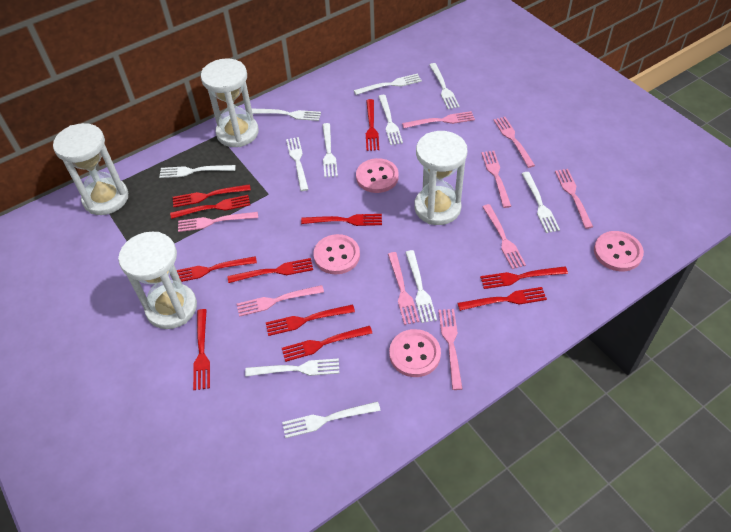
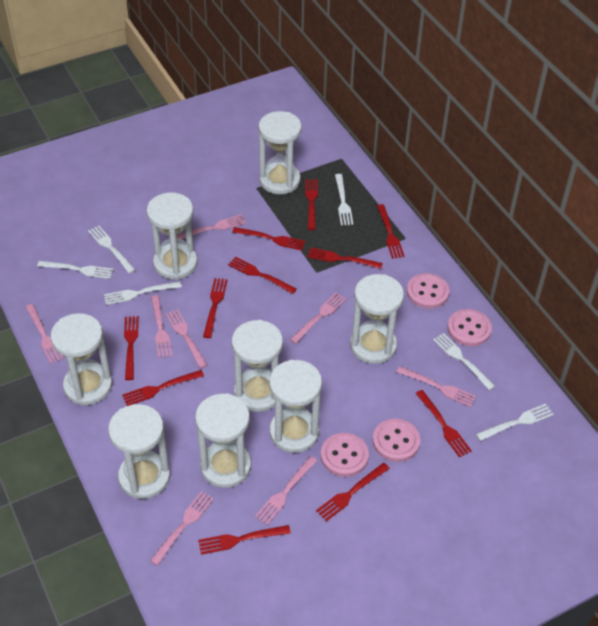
pink fork: 9 -> 8
white fork: 11 -> 6
white hourglass: 4 -> 8

